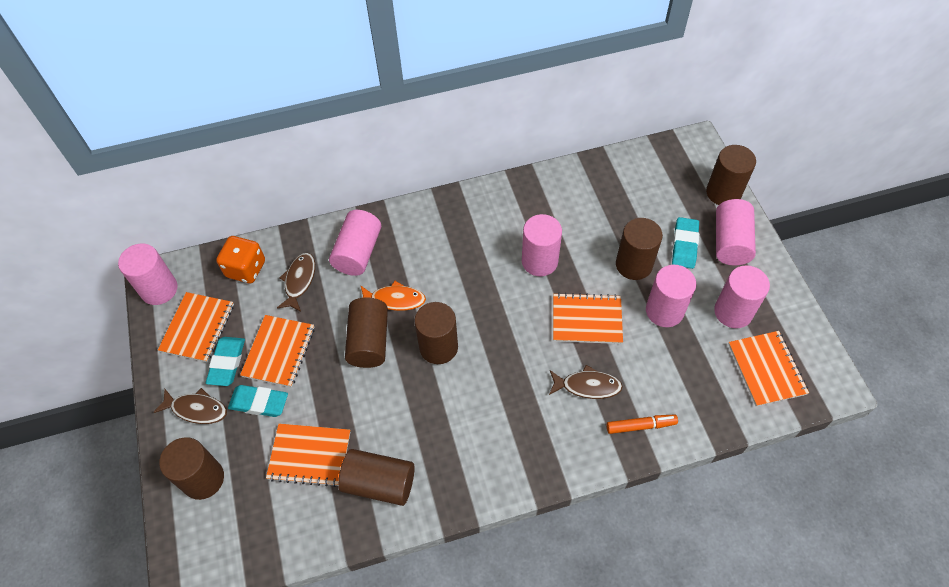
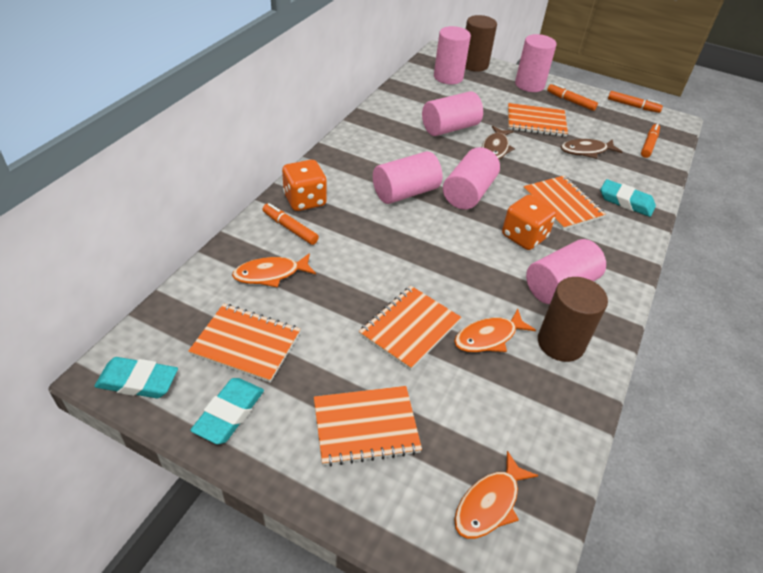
brown cylinder: 6 -> 2
brown fish: 3 -> 2
orange dice: 1 -> 2
orange fish: 1 -> 3
orange marker: 1 -> 4

